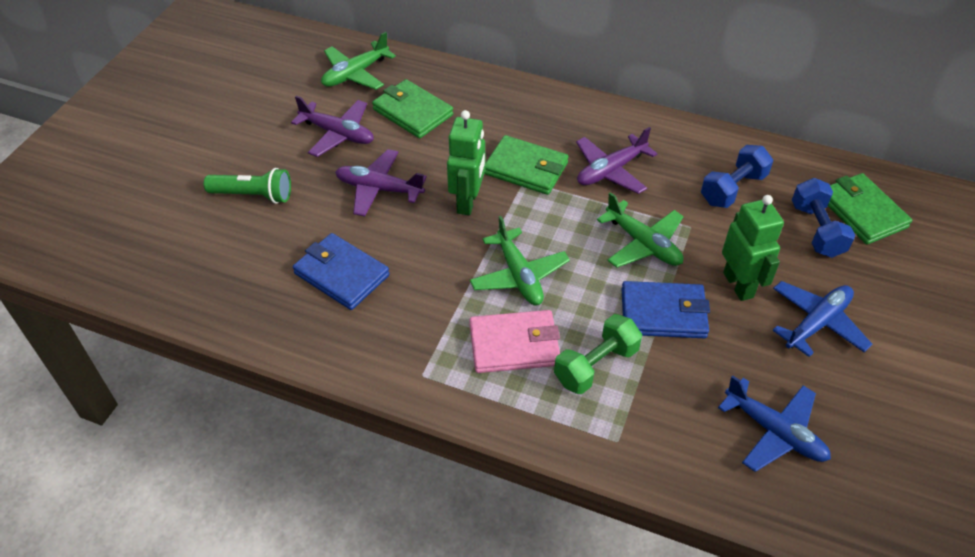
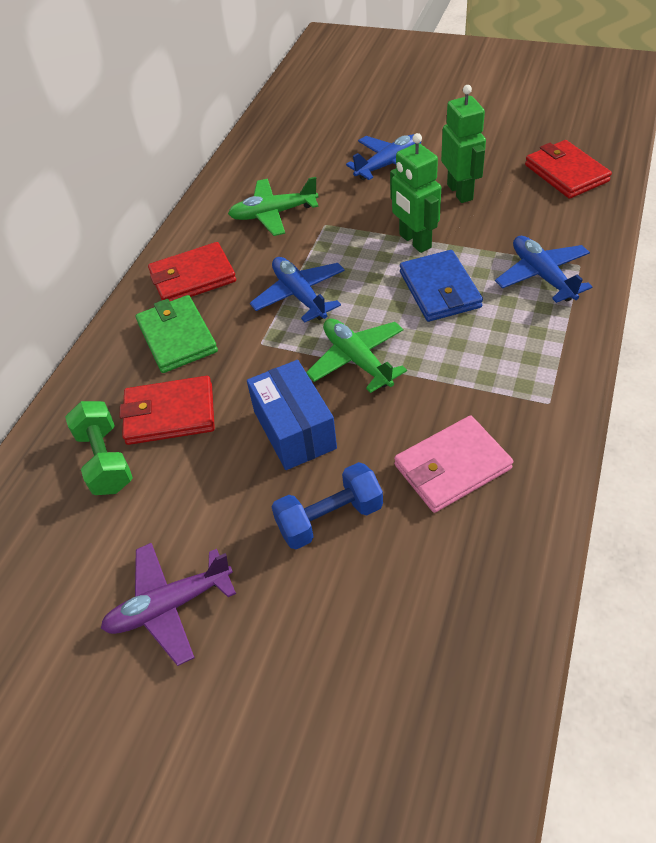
blue box: 0 -> 1
blue dumbbell: 2 -> 1
blue plane: 2 -> 3
blue wallet: 2 -> 1
green flashlight: 1 -> 0
green plane: 3 -> 2
green wallet: 3 -> 1
purple plane: 3 -> 1
red wallet: 0 -> 3

